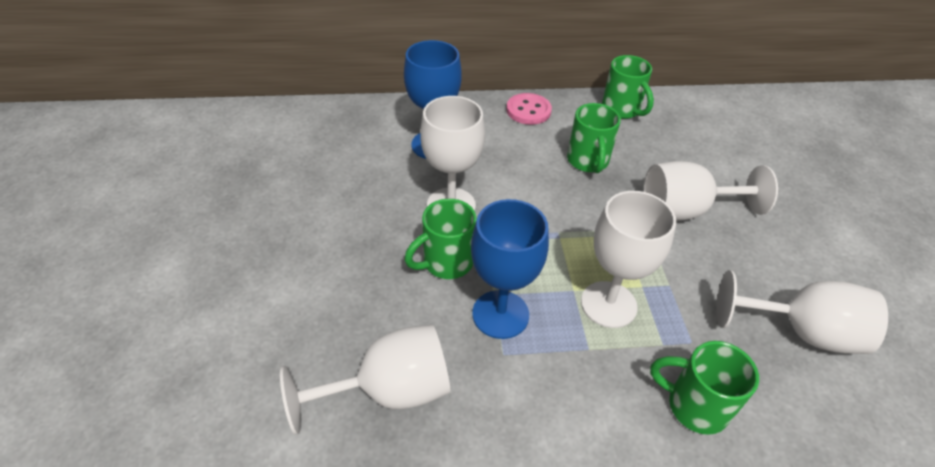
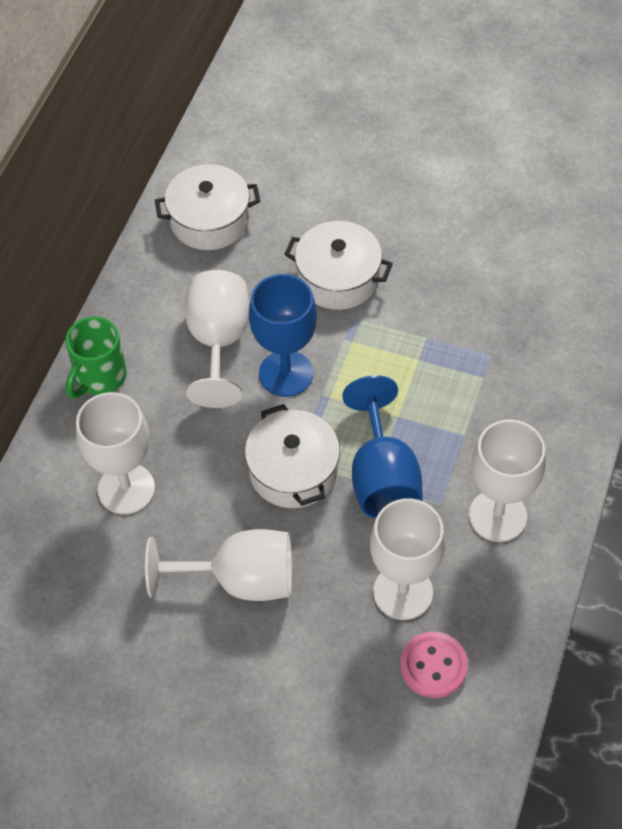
green mug: 4 -> 1
white pot: 0 -> 3

